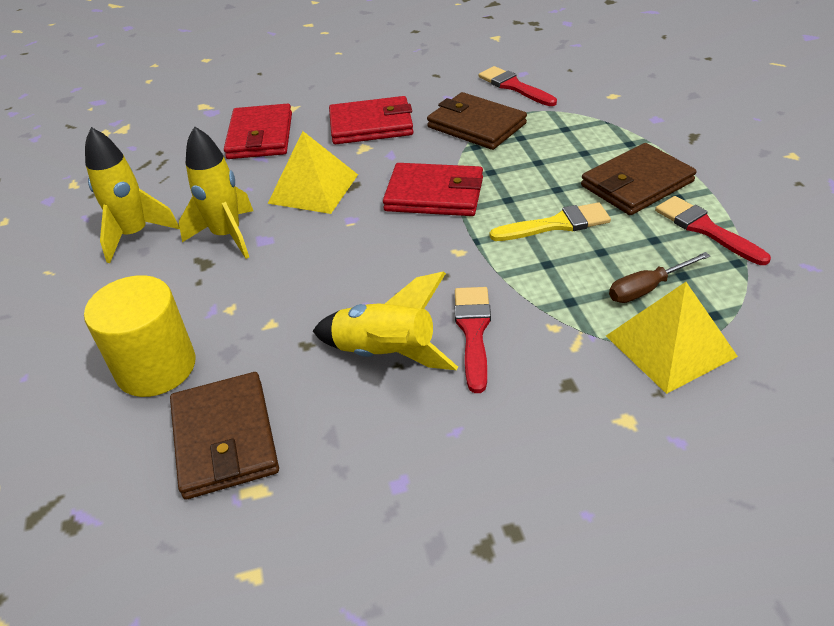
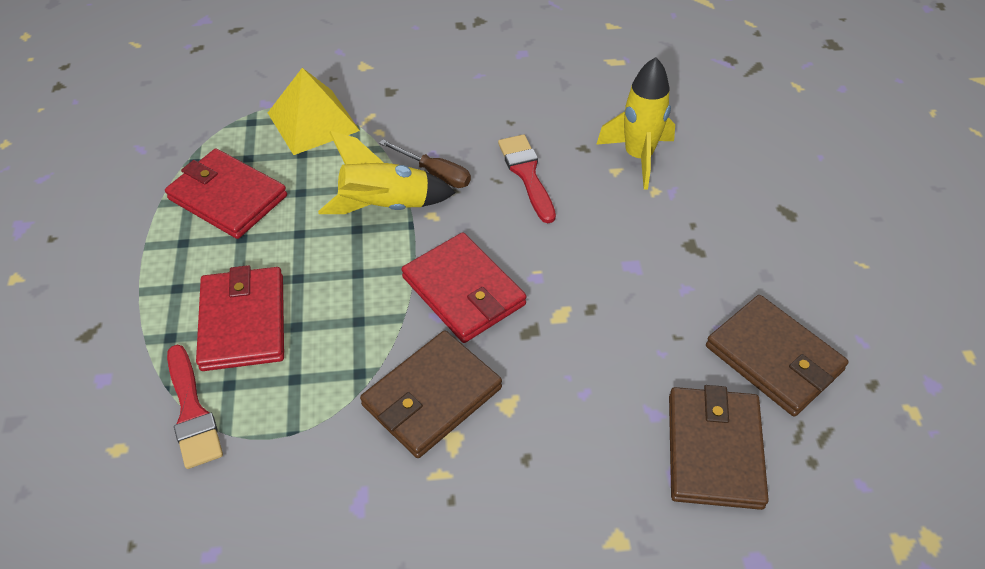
red brush: 3 -> 2
yellow brush: 1 -> 0
yellow cylinder: 1 -> 0
yellow pyramid: 2 -> 1
yellow rocket: 3 -> 2

